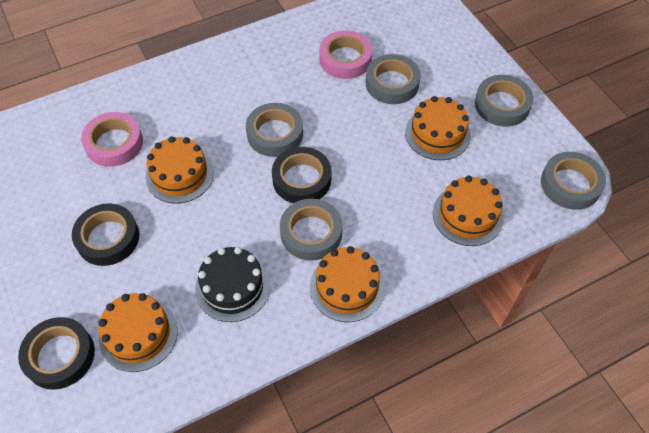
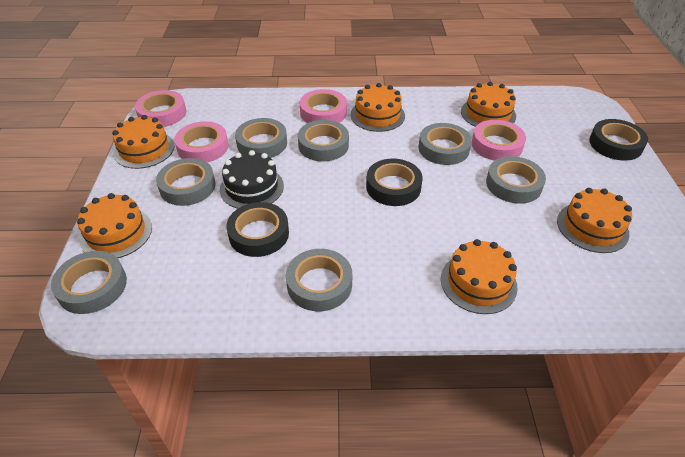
grey tape: 5 -> 7
orange cake: 5 -> 6
pink tape: 2 -> 4

